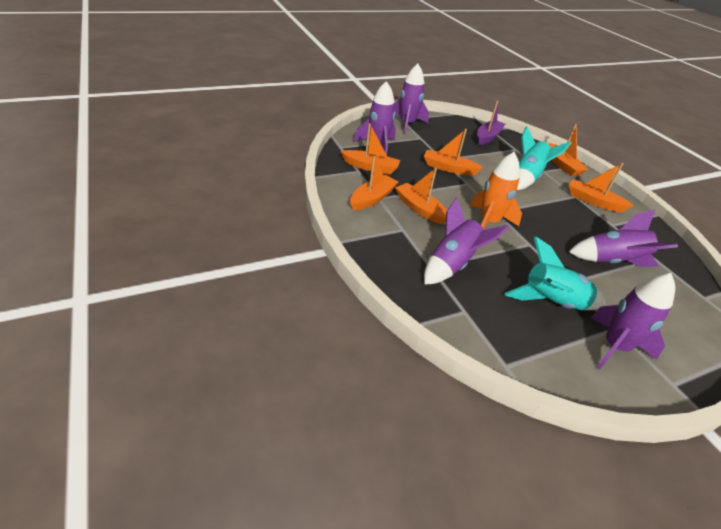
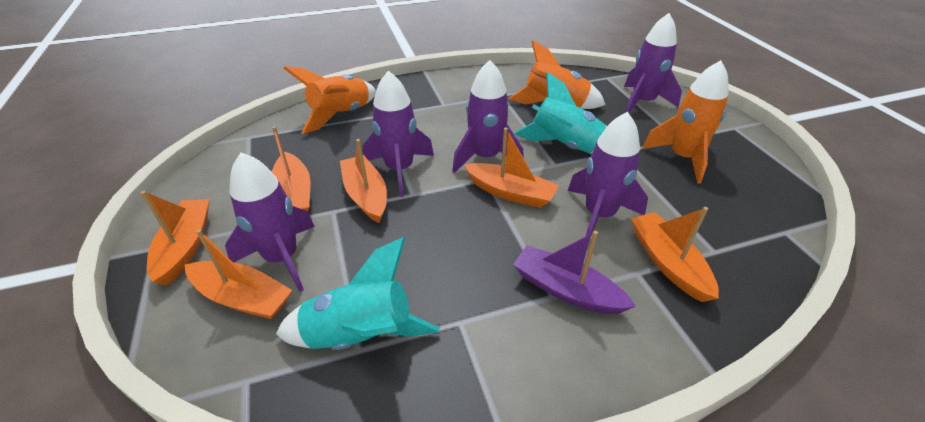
orange rocket: 1 -> 3

